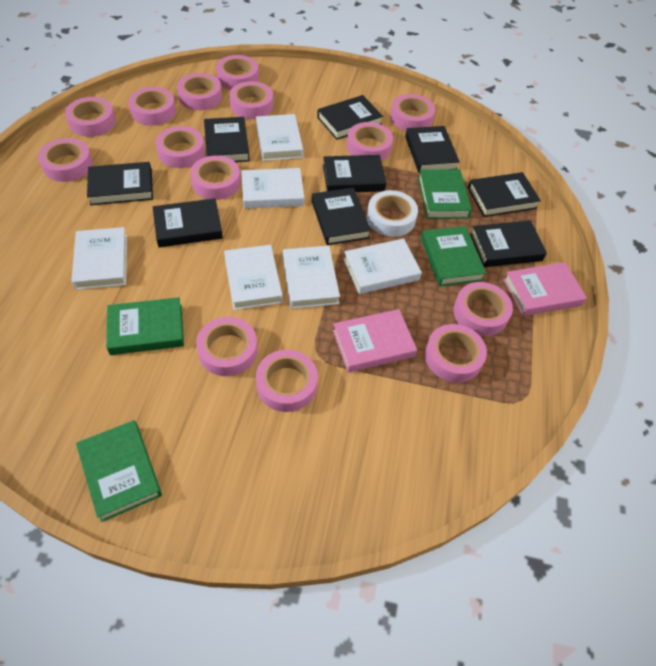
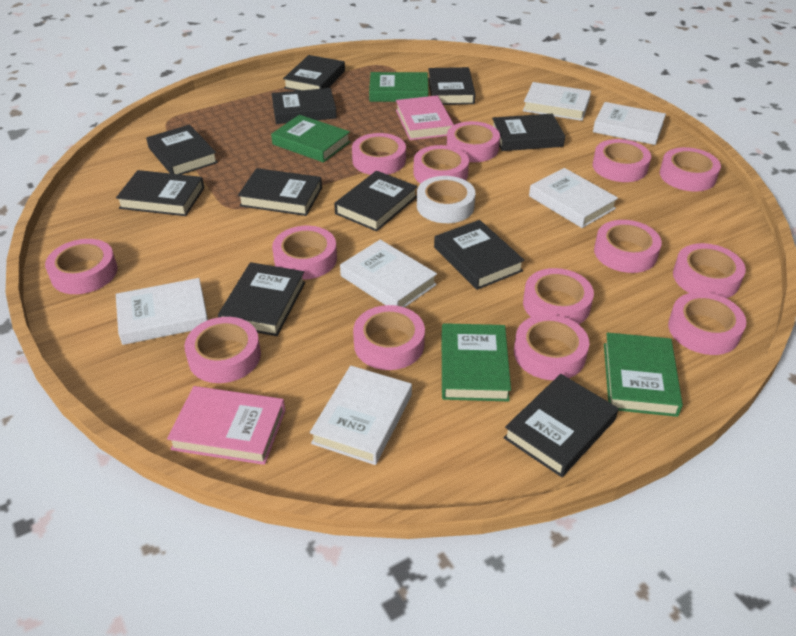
black book: 9 -> 11

